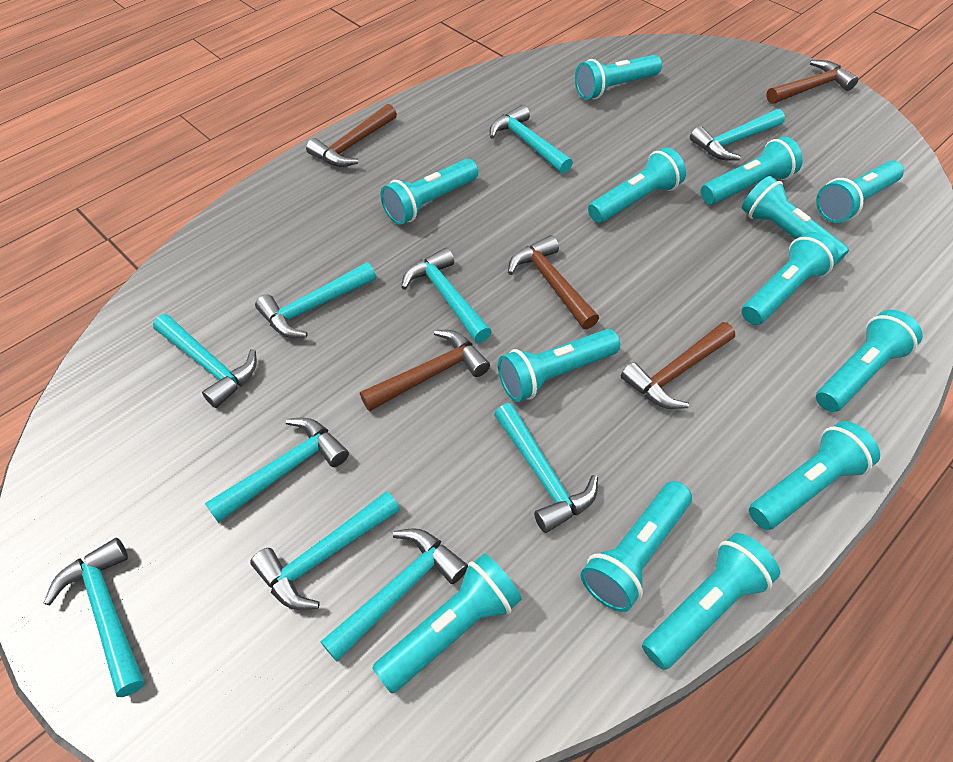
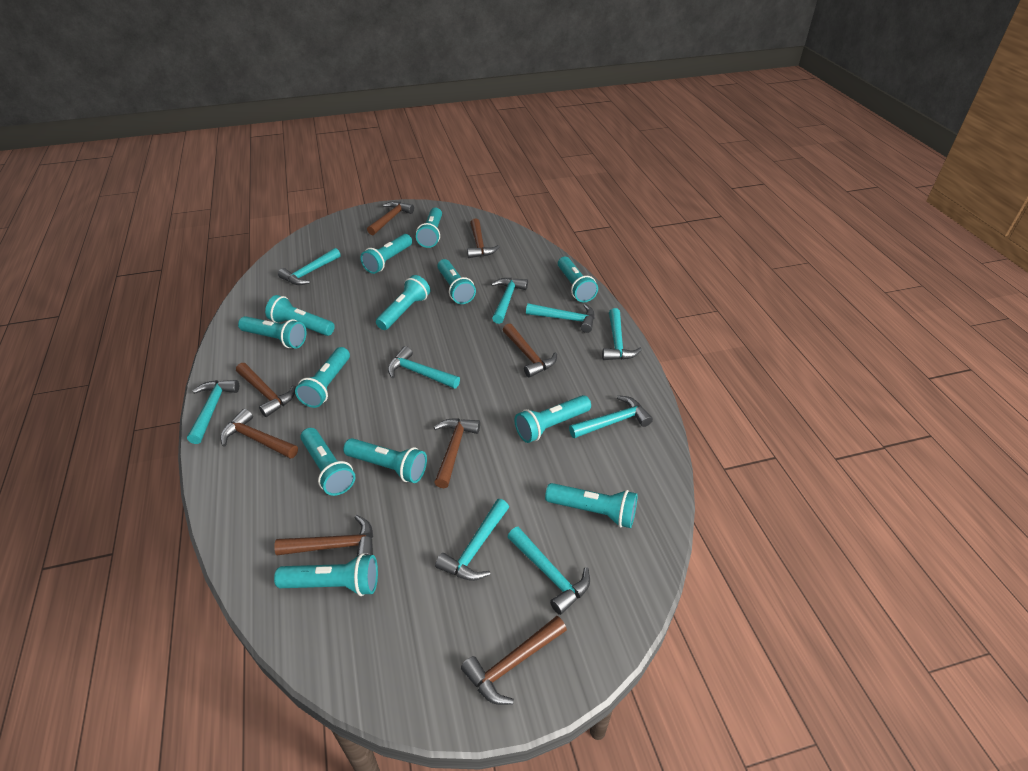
brown hammer: 5 -> 8
turquoise hammer: 10 -> 9

